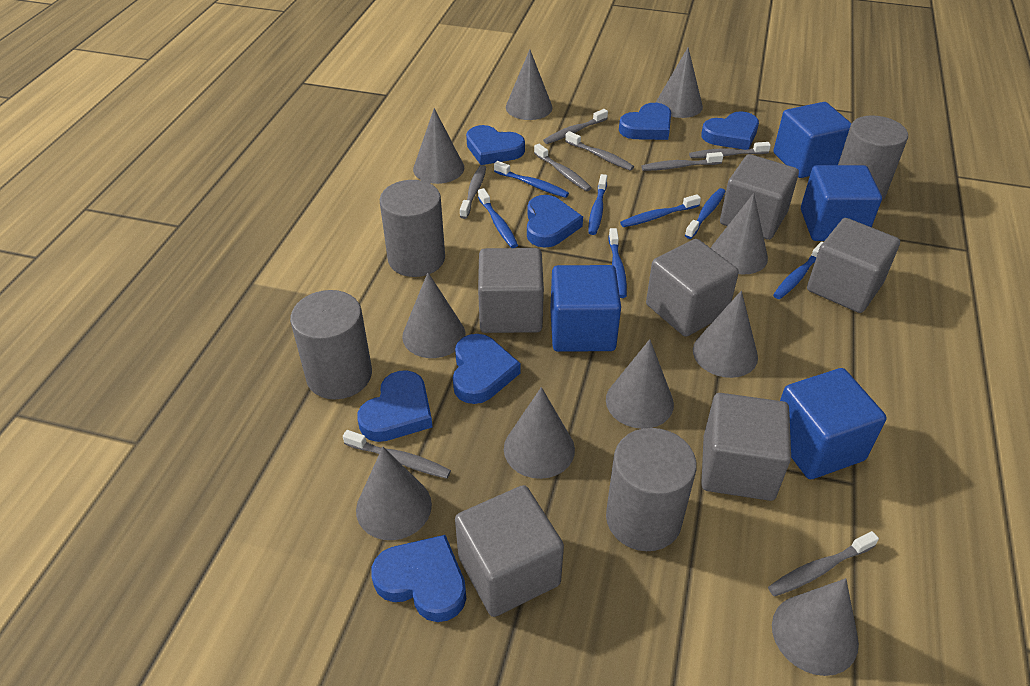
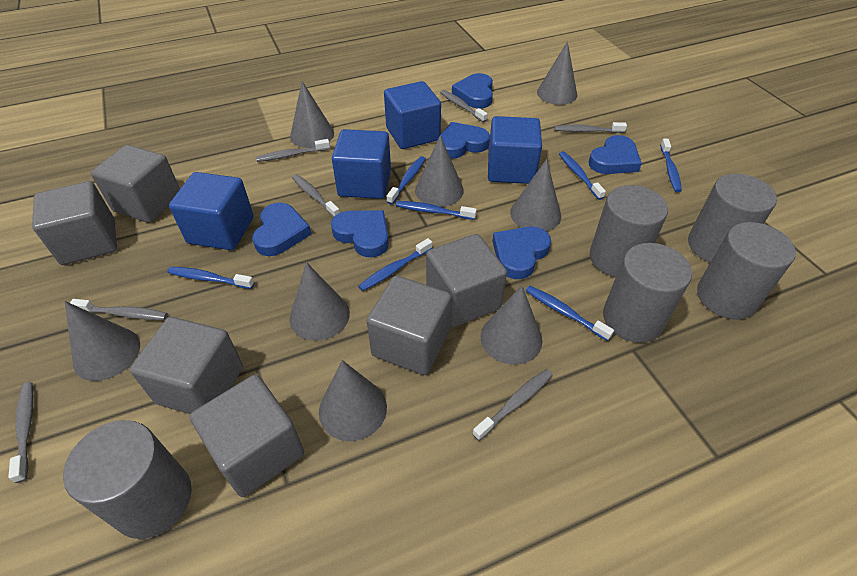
blue heart: 7 -> 6
grey cone: 10 -> 8
grey cylinder: 4 -> 5
grey toothbrush: 8 -> 7

